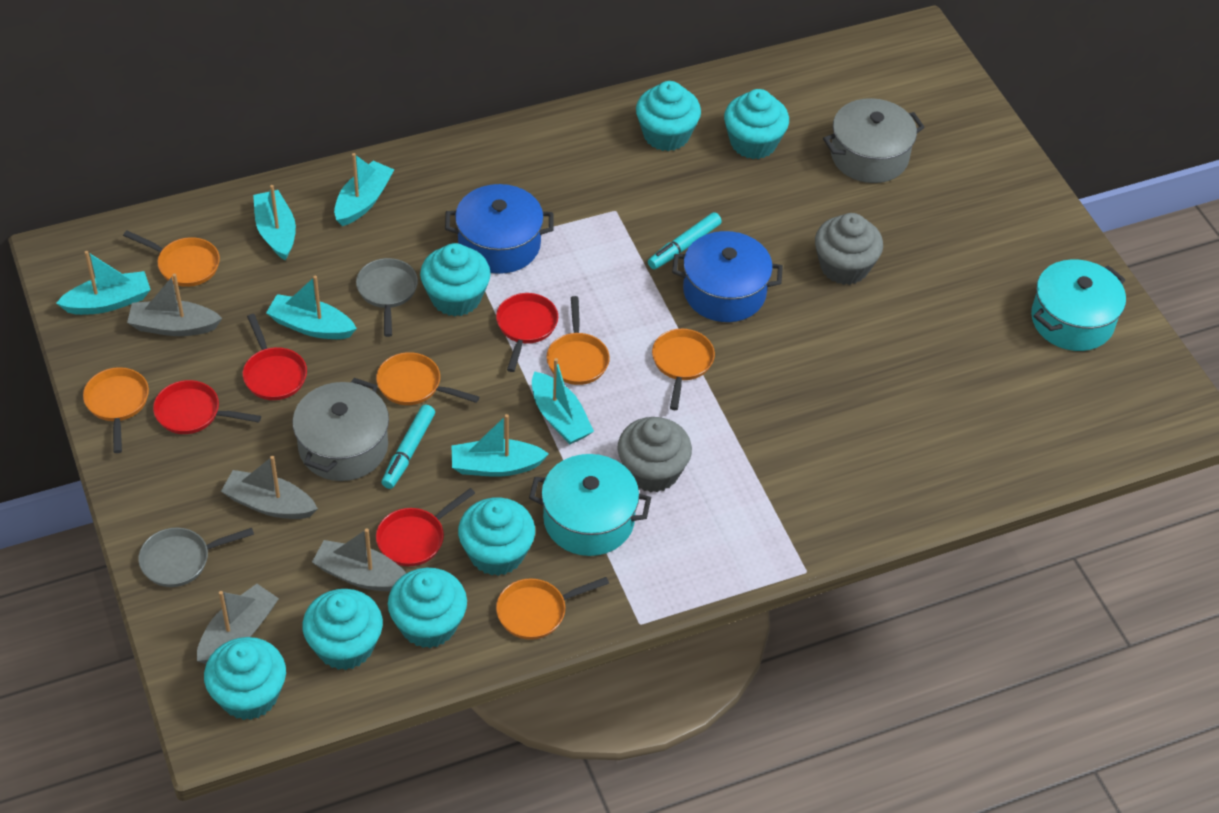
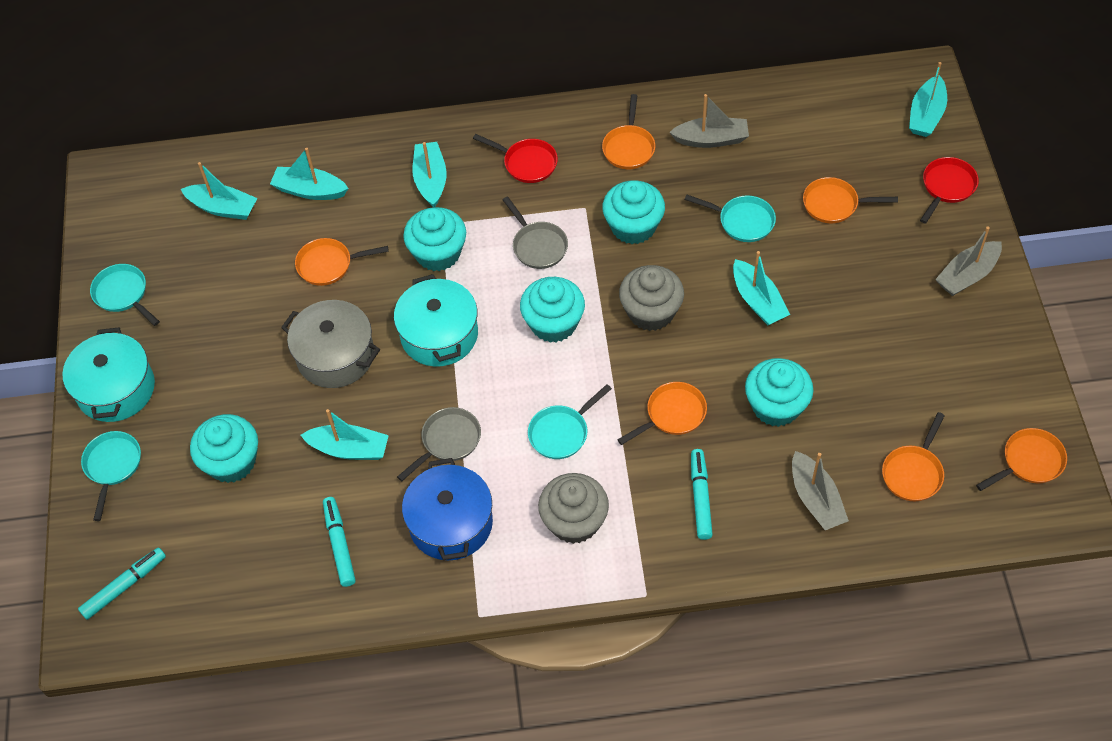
blue pot: 2 -> 1
grey boat: 4 -> 3
grey pot: 2 -> 1
red pan: 4 -> 2
turquoise cupcake: 7 -> 5
turquoise marker: 2 -> 3
turquoise pan: 0 -> 4

